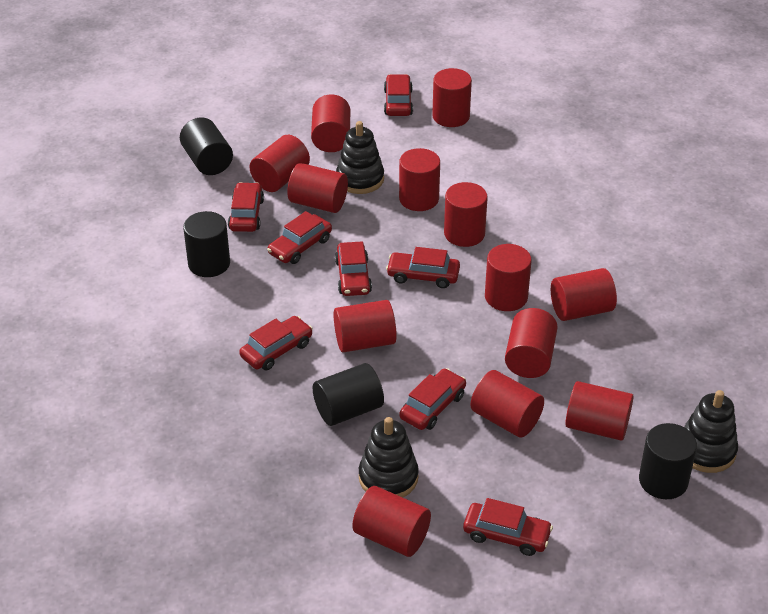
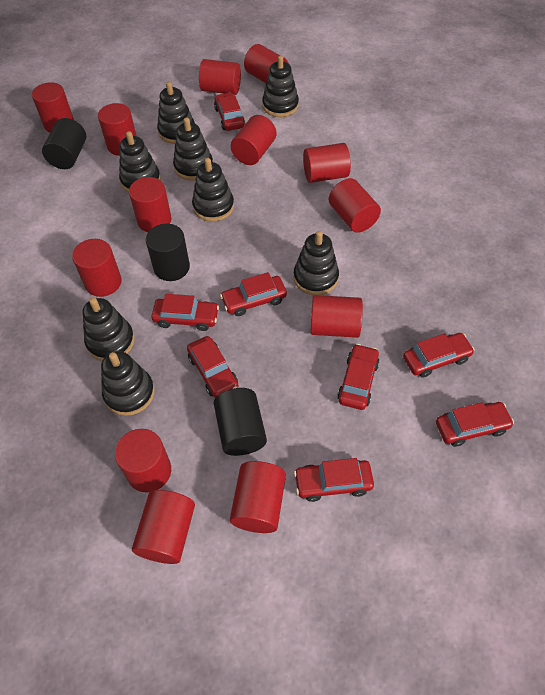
black cylinder: 4 -> 3
black stacking toy: 3 -> 8

